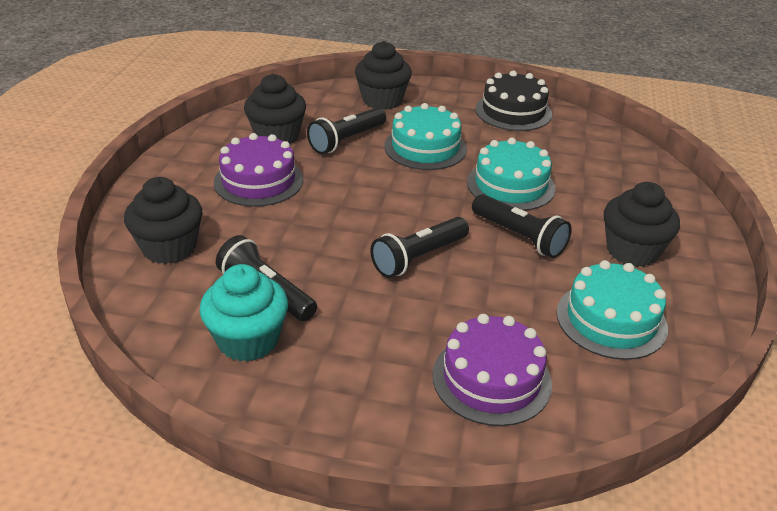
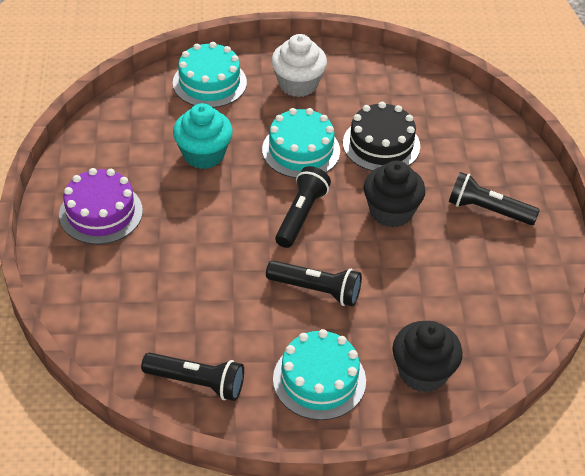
black cupcake: 4 -> 2
purple cake: 2 -> 1
white cupcake: 0 -> 1

